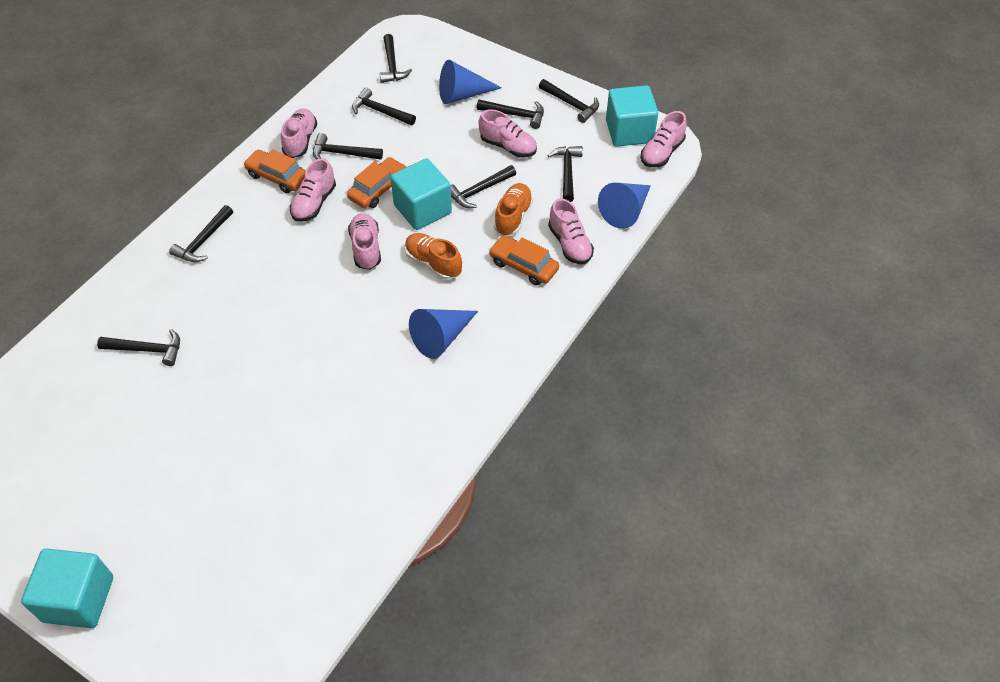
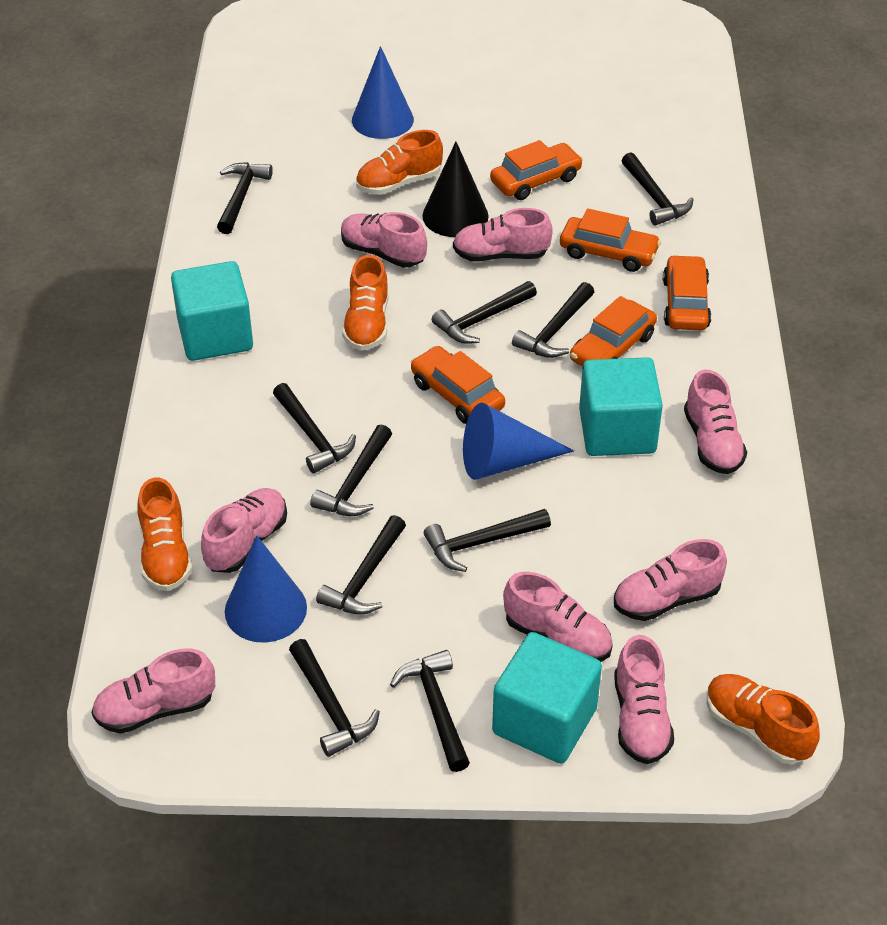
black cone: 0 -> 1
black hammer: 9 -> 10
orange car: 3 -> 5
orange shoe: 2 -> 4
pink shoe: 6 -> 8

